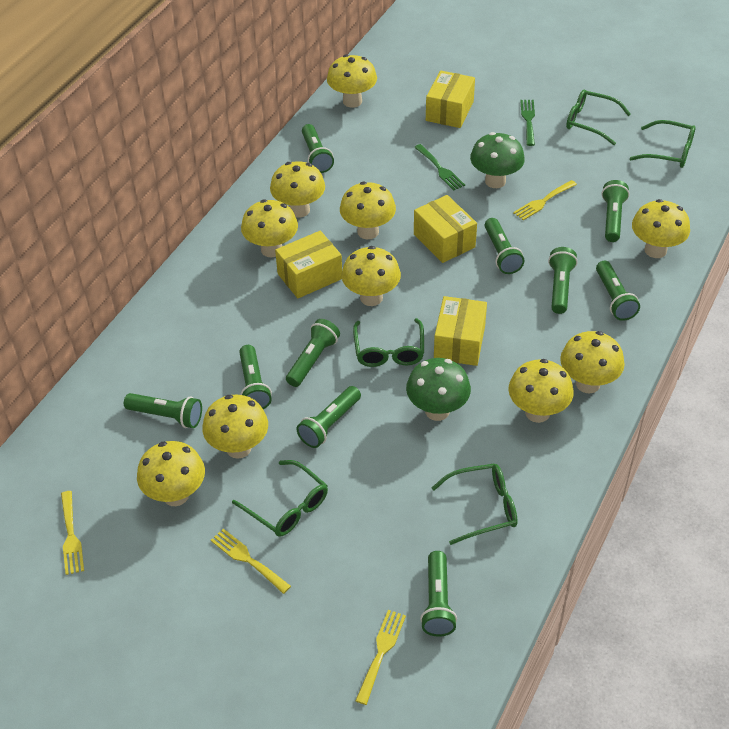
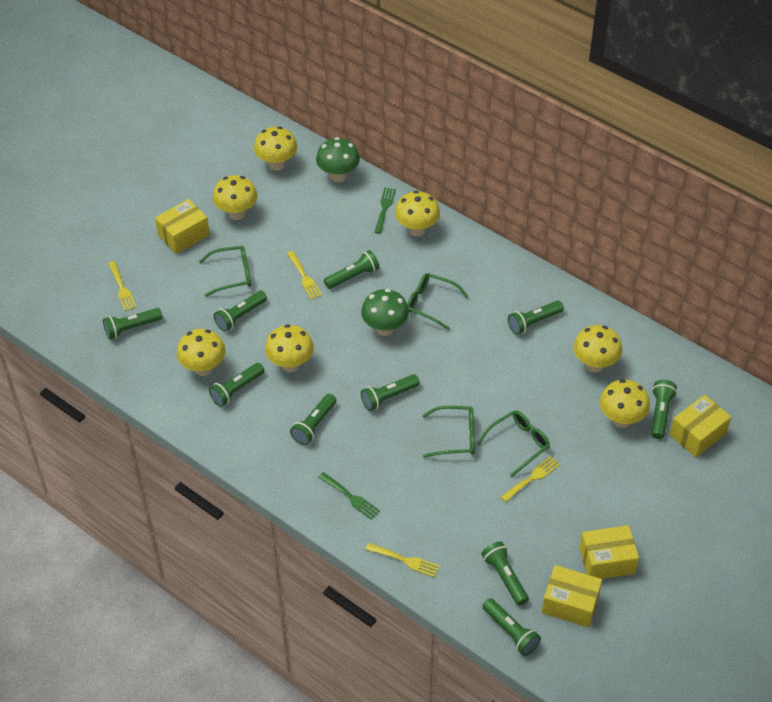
green glasses: 5 -> 4
yellow mushroom: 10 -> 7

